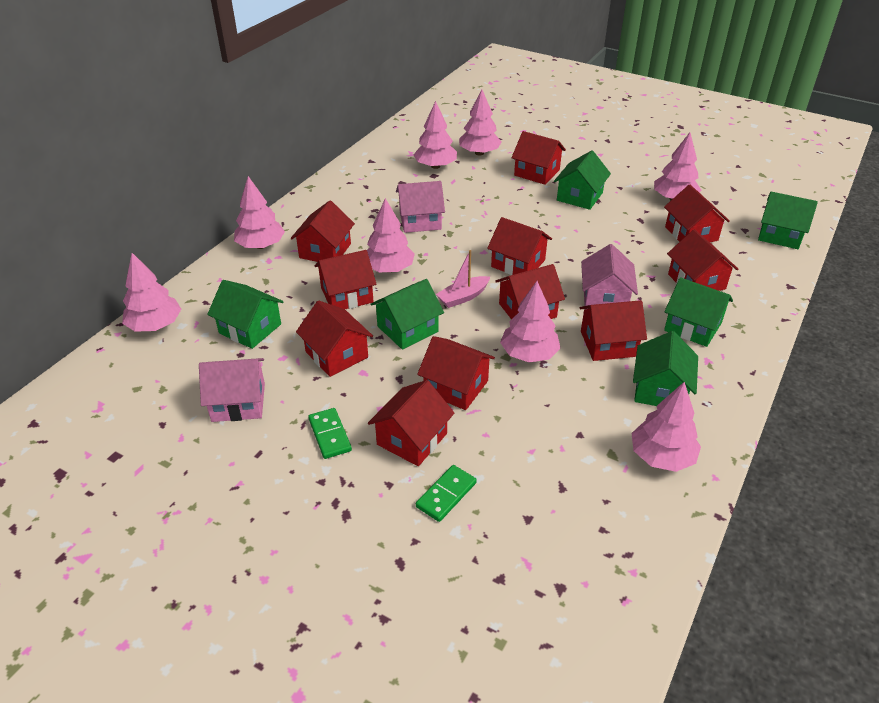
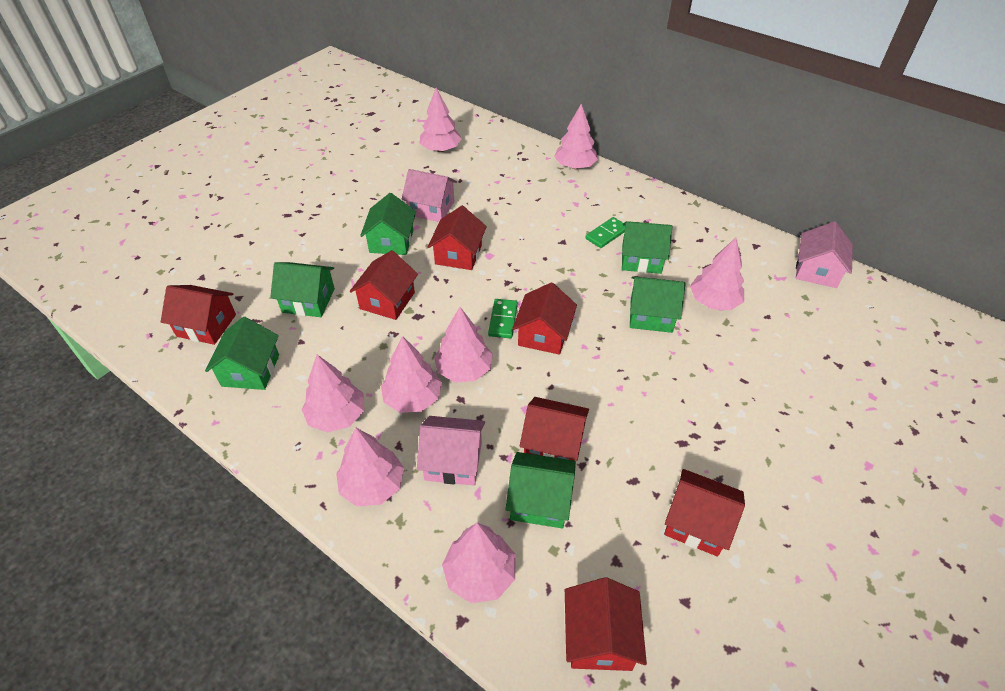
pink boat: 1 -> 0
red house: 11 -> 7

